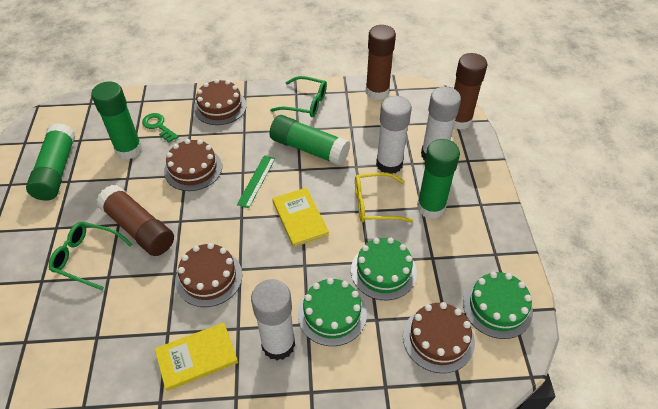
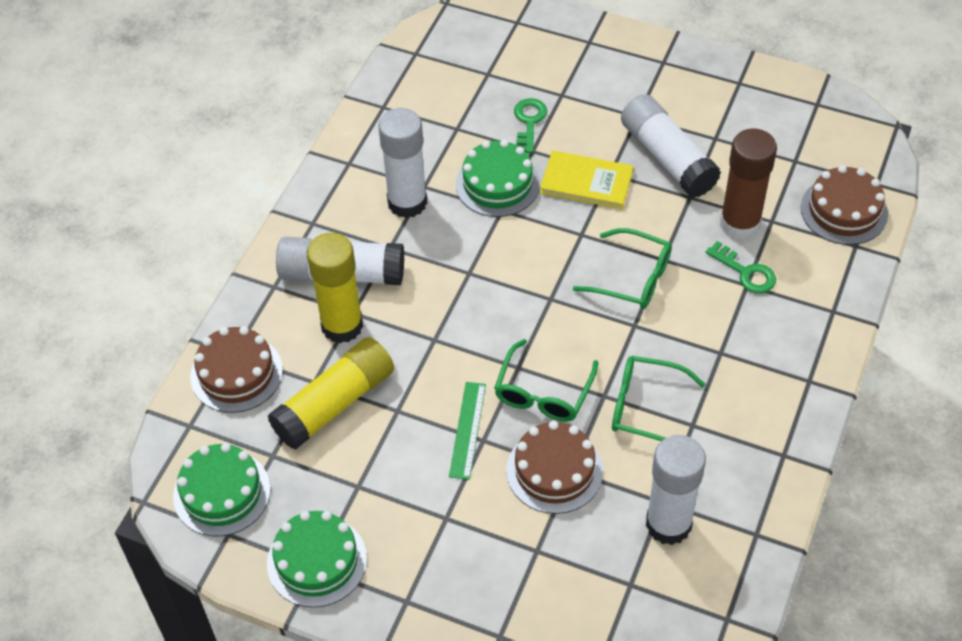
brown cake: 4 -> 3
brown glue stick: 3 -> 1
green glasses: 2 -> 3
green glue stick: 4 -> 0
green key: 1 -> 2
white glue stick: 3 -> 4
yellow book: 2 -> 1
yellow glasses: 1 -> 0
yellow glue stick: 0 -> 2

